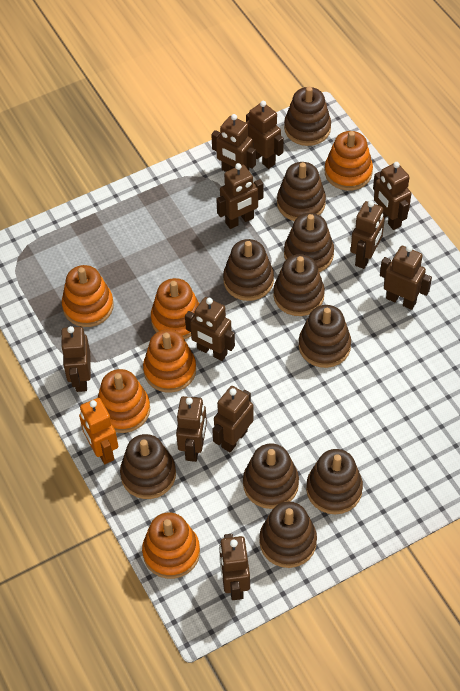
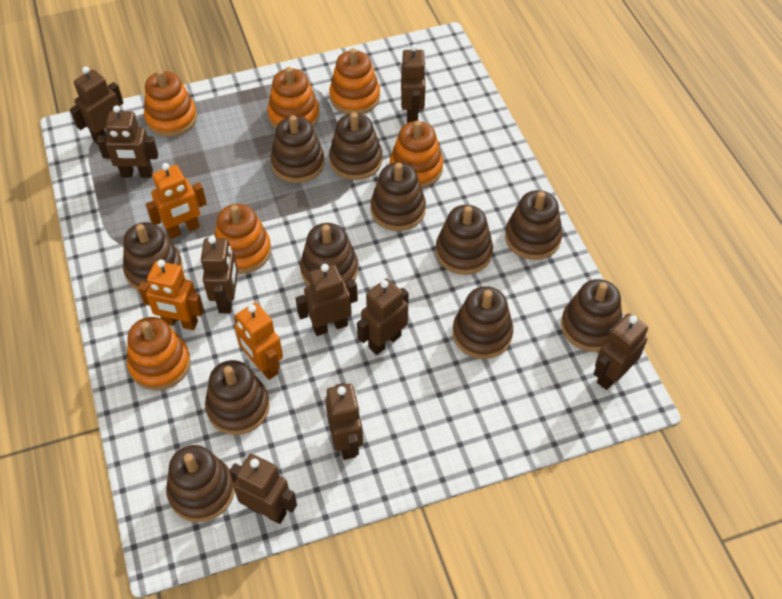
brown robot: 11 -> 9
brown stacking toy: 10 -> 11
orange robot: 1 -> 3

